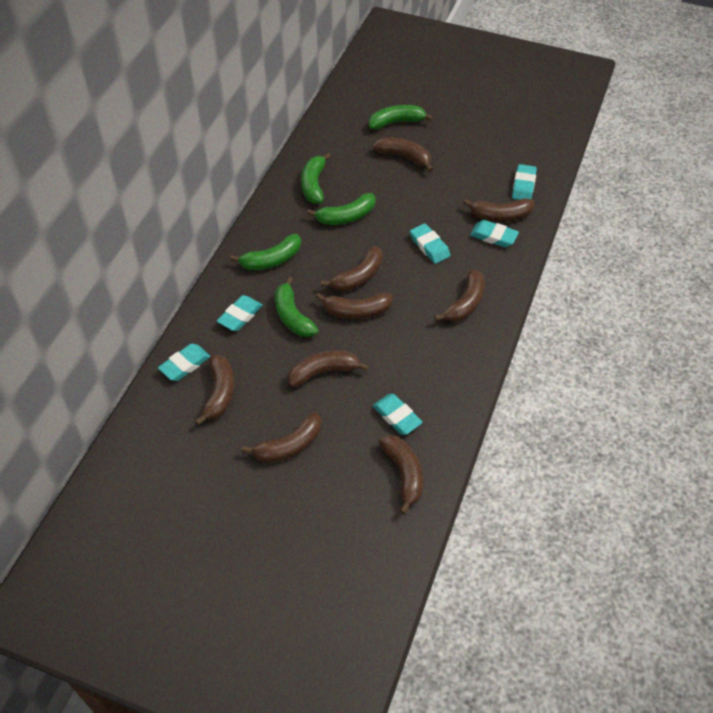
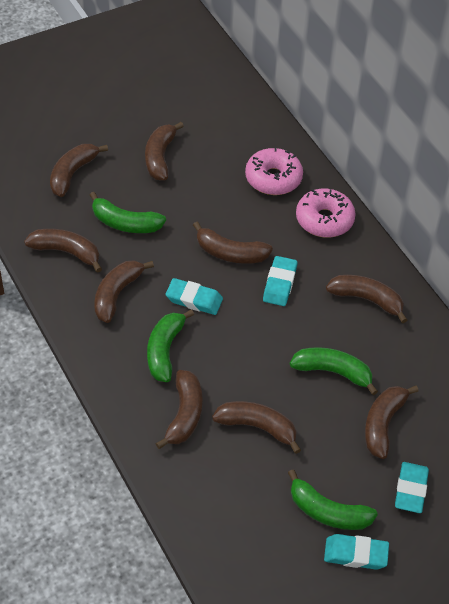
green banana: 5 -> 4
pink donut: 0 -> 2
turquoise eraser: 6 -> 4

